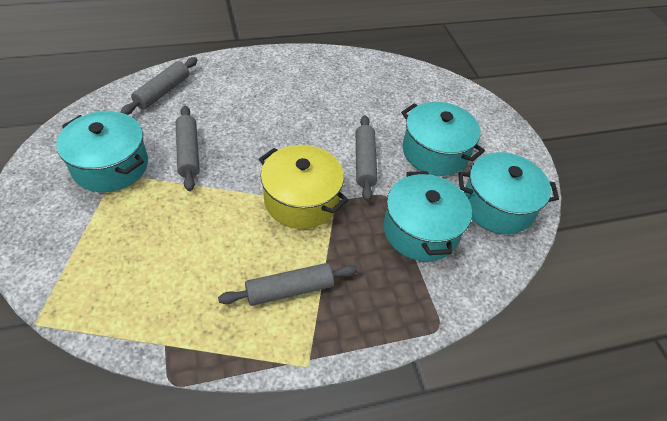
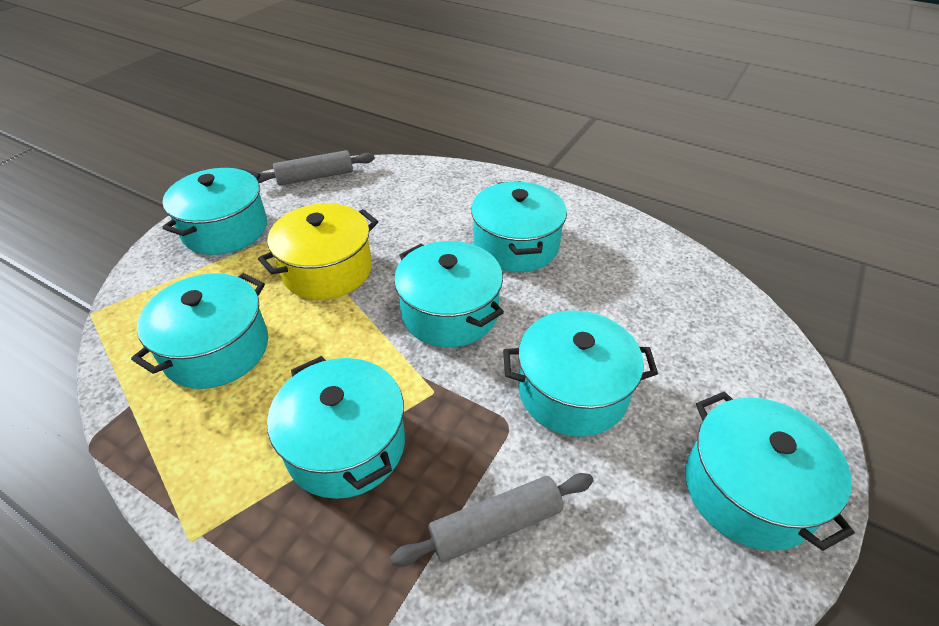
grey rolling pin: 4 -> 2
turquoise pot: 4 -> 7

